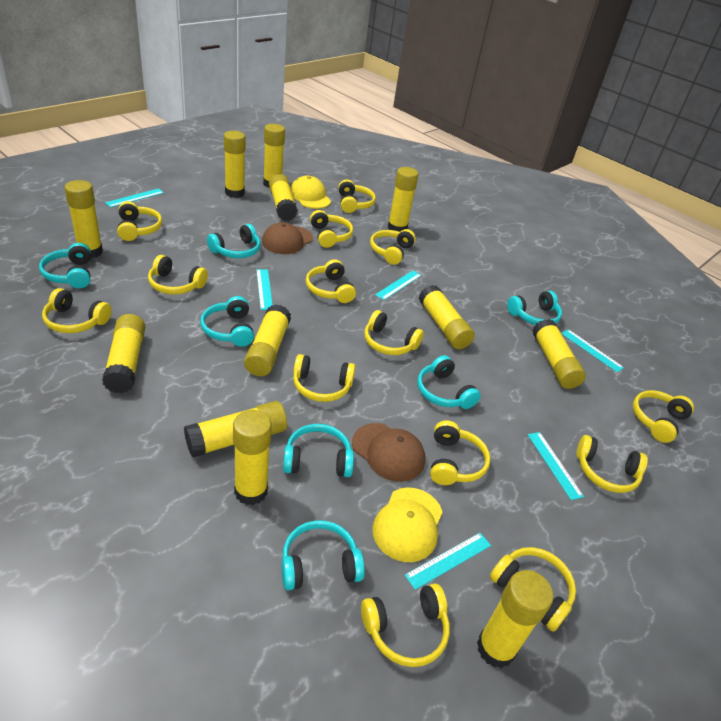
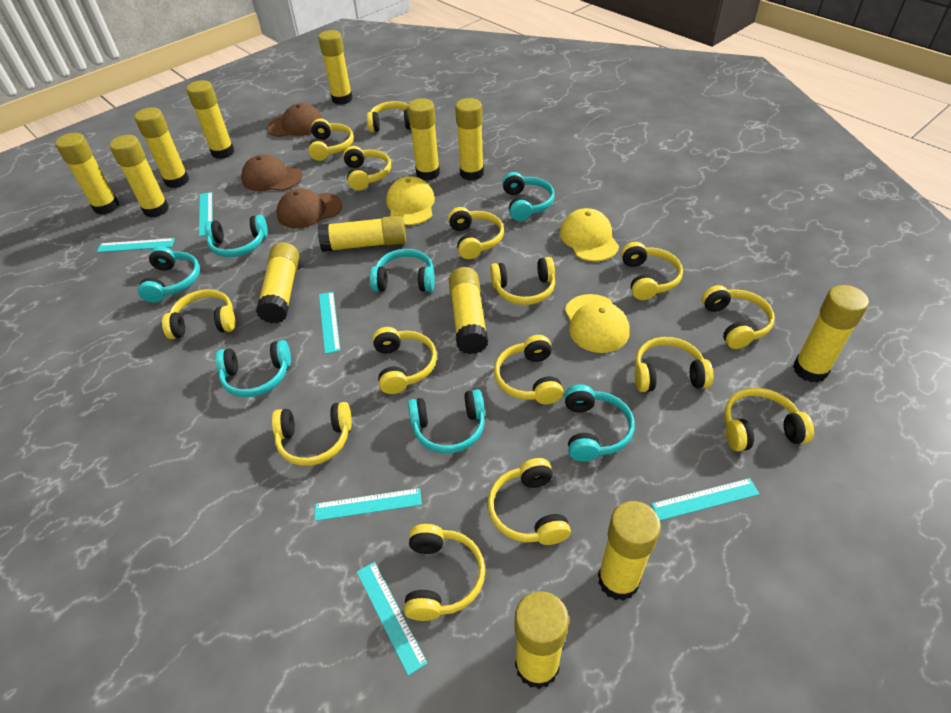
brown cap: 2 -> 3
yellow cap: 2 -> 3
yellow glue stick: 12 -> 13
yellow headphones: 14 -> 15

